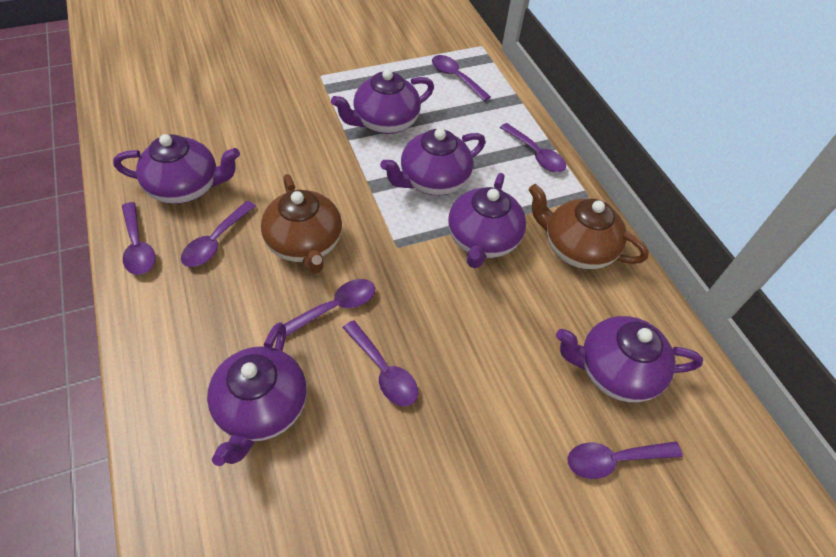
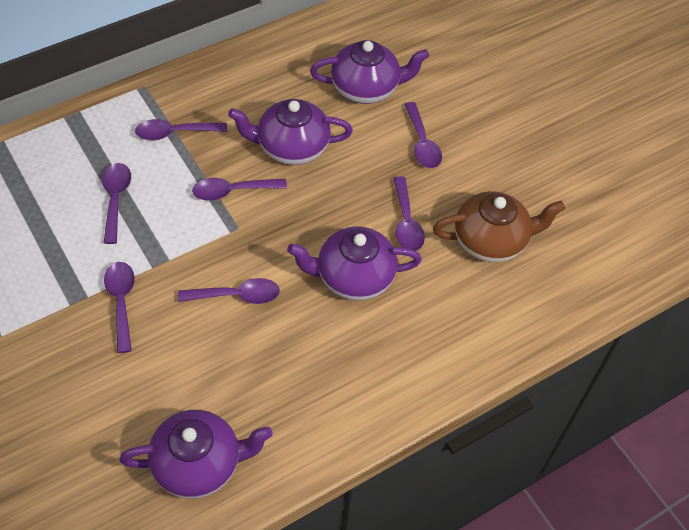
brown teapot: 2 -> 1
purple teapot: 6 -> 4

